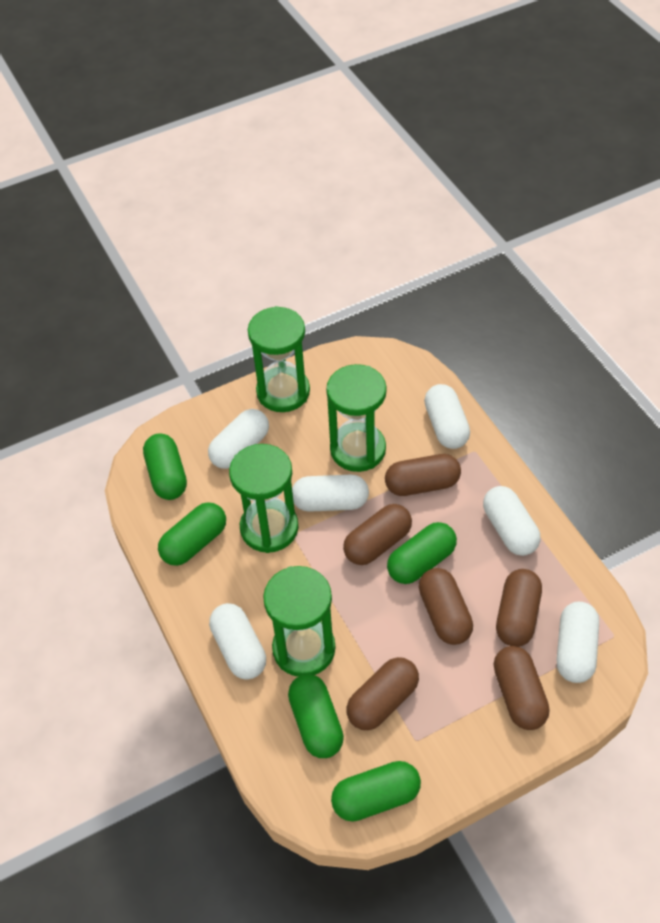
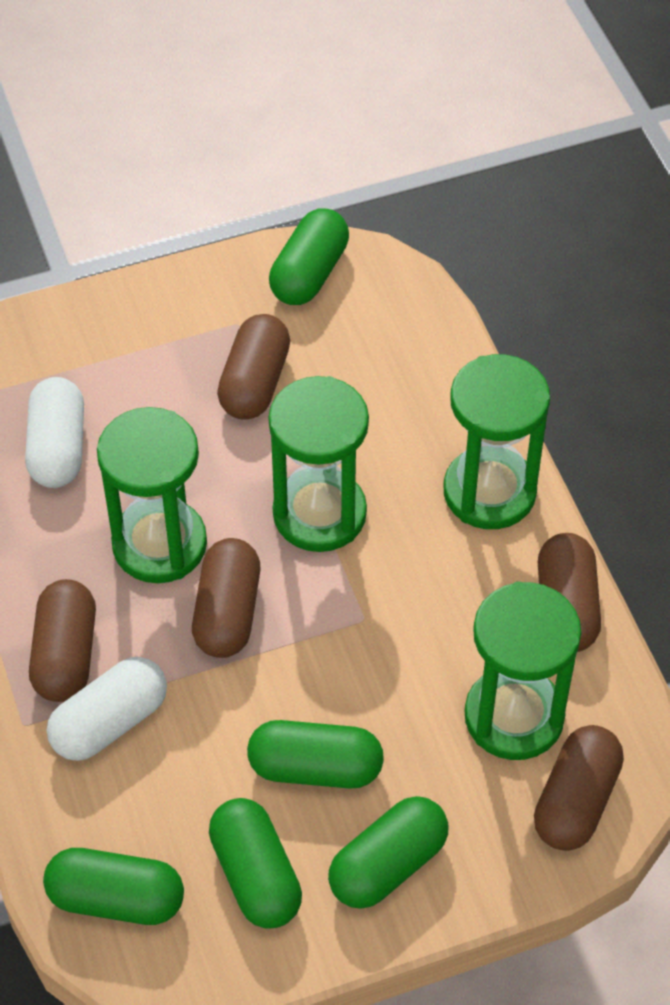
brown capsule: 6 -> 5
white capsule: 6 -> 2

